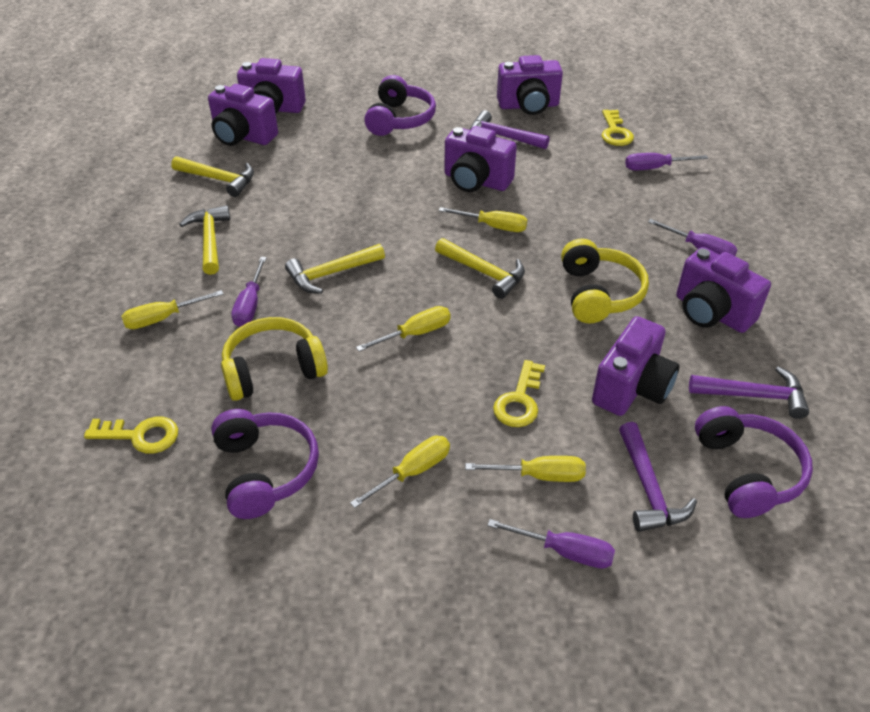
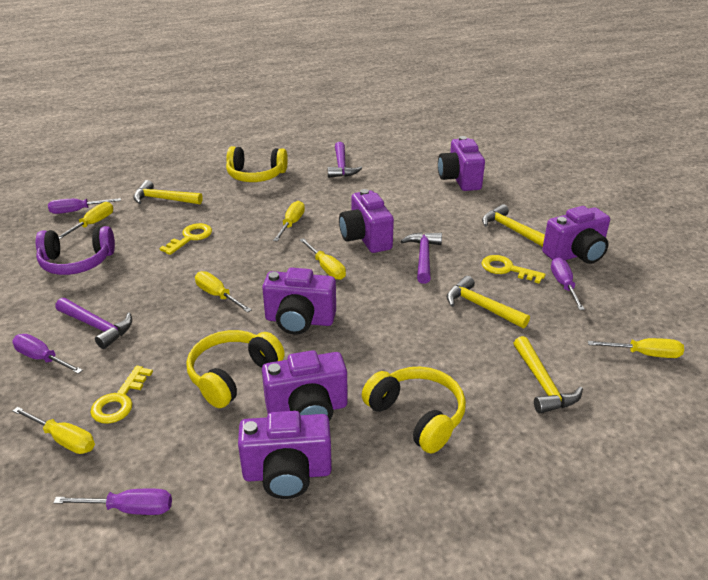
purple headphones: 3 -> 1
yellow headphones: 2 -> 3
yellow screwdriver: 5 -> 6

